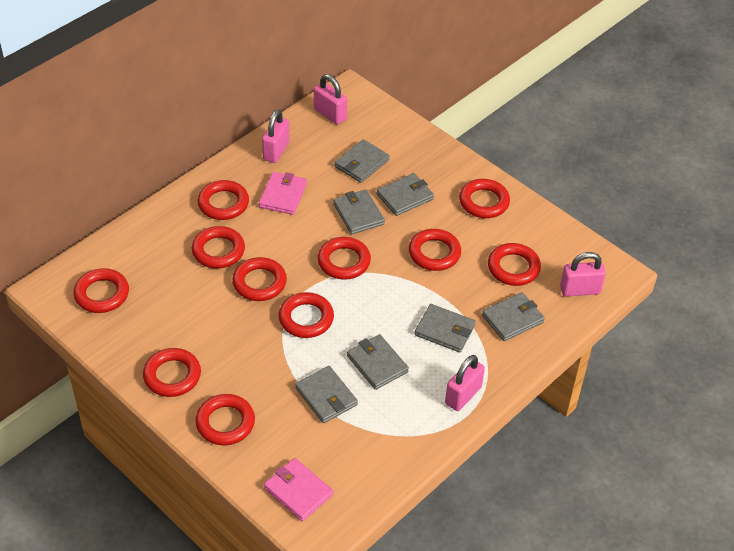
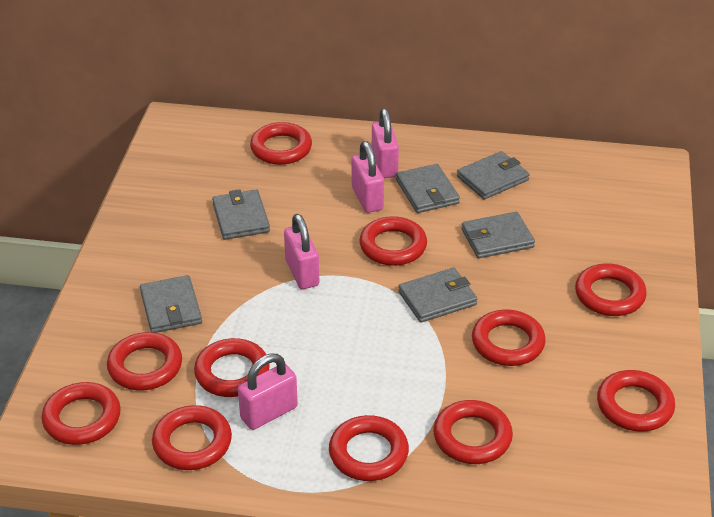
grey wallet: 7 -> 6
pink wallet: 2 -> 0

